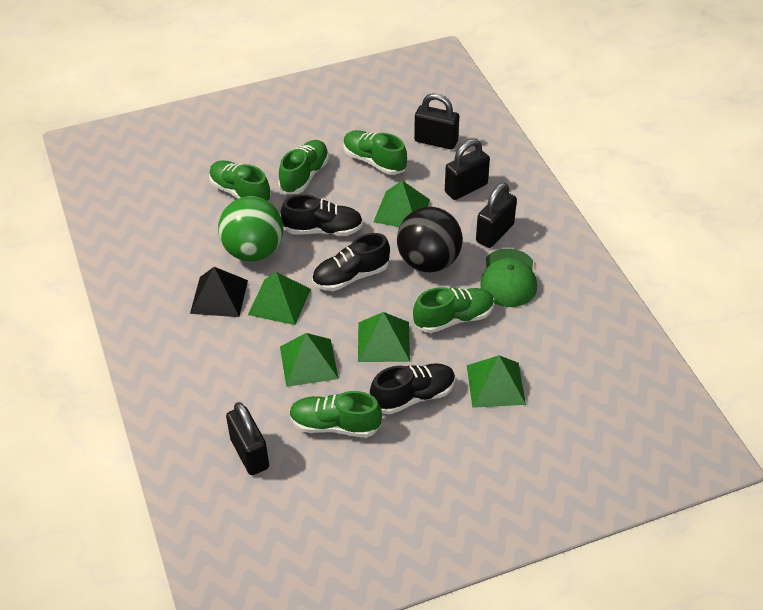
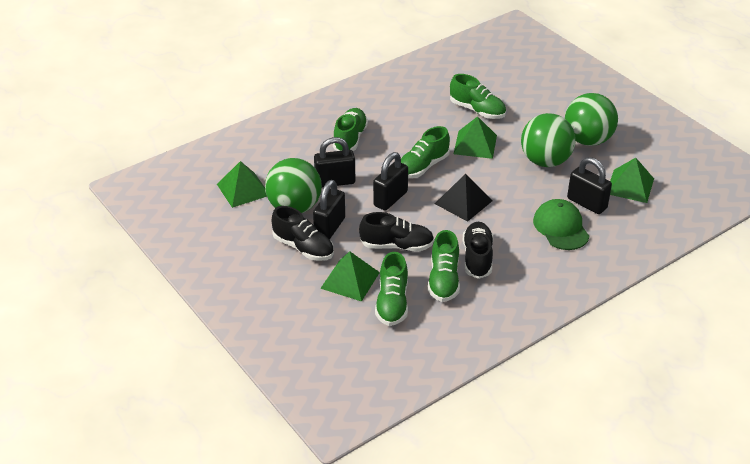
black ball: 1 -> 0
green ball: 1 -> 3
green pyramid: 5 -> 4

